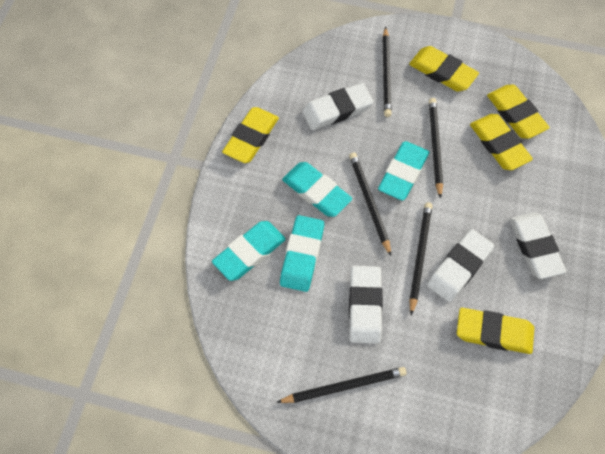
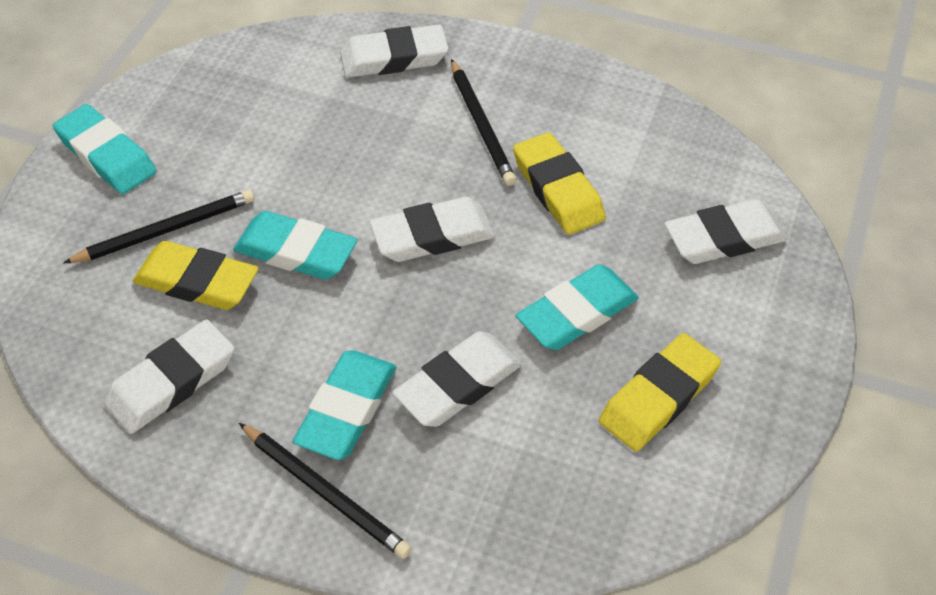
black pencil: 5 -> 3
white eraser: 4 -> 5
yellow eraser: 5 -> 3

